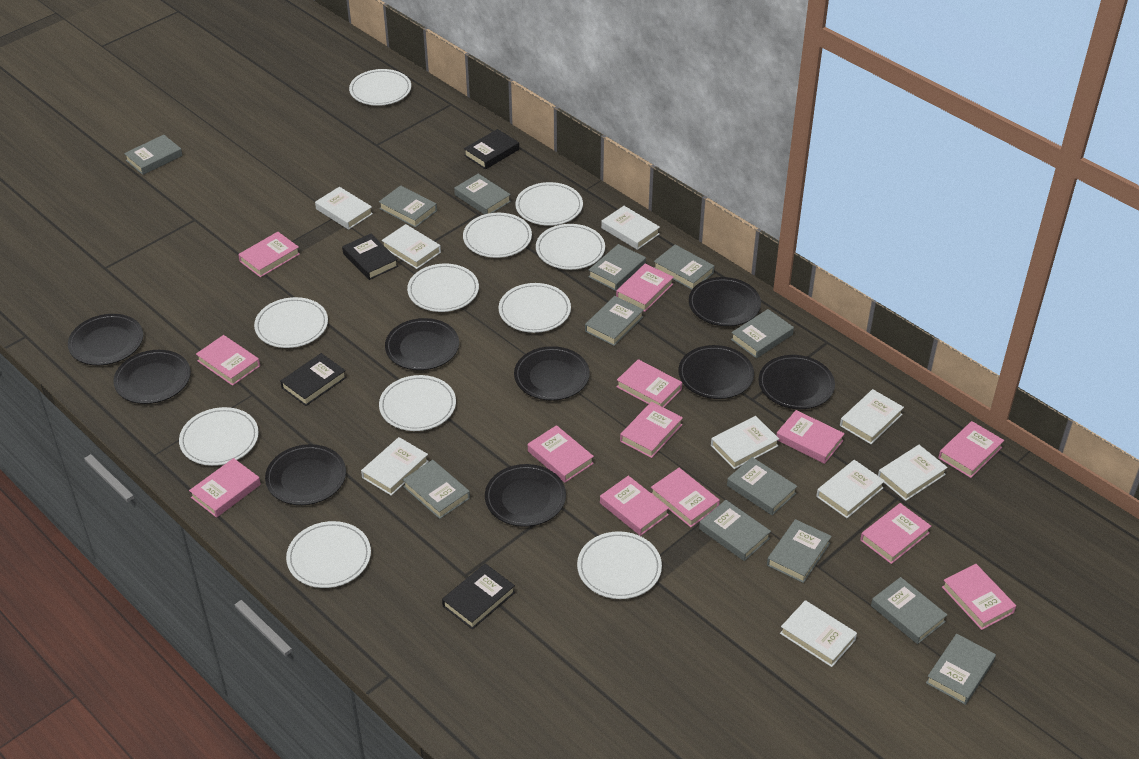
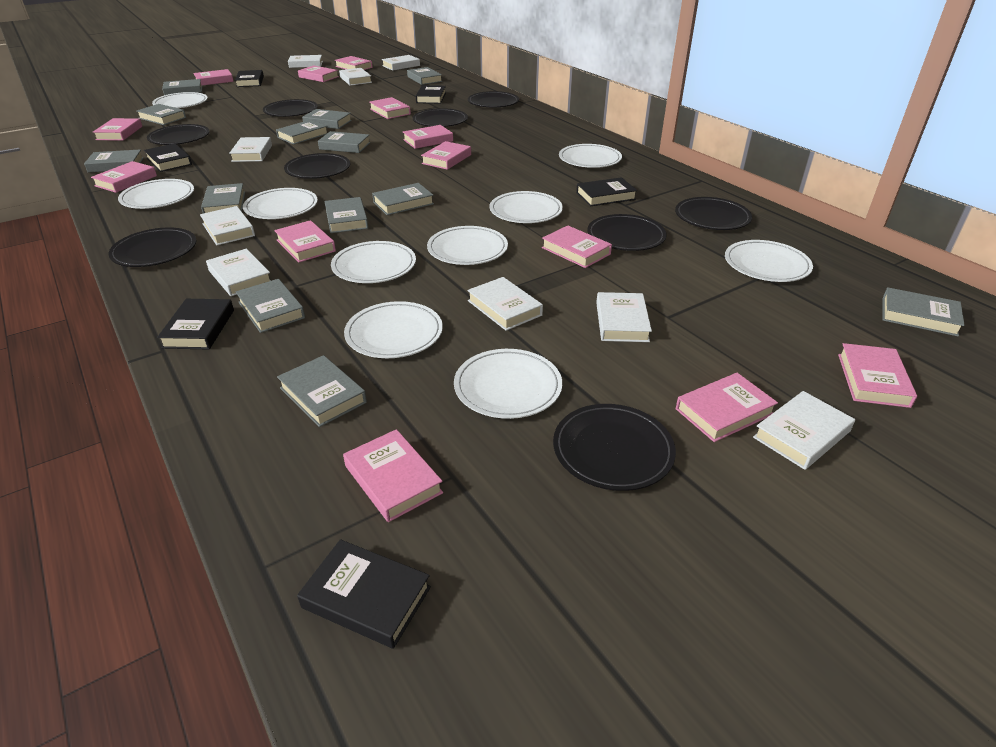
black book: 4 -> 6
white plate: 11 -> 10

